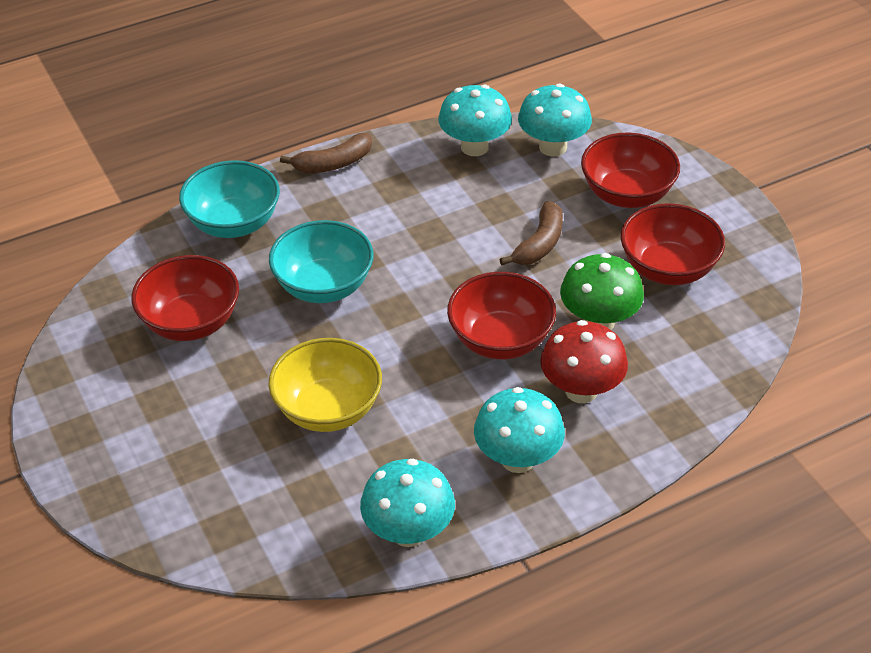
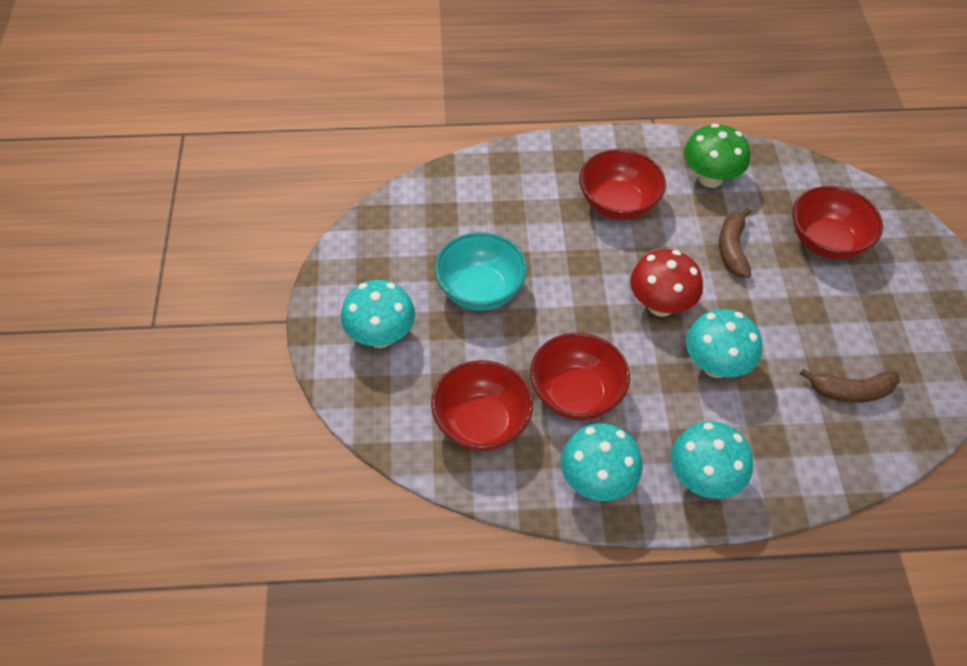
turquoise bowl: 2 -> 1
yellow bowl: 1 -> 0

